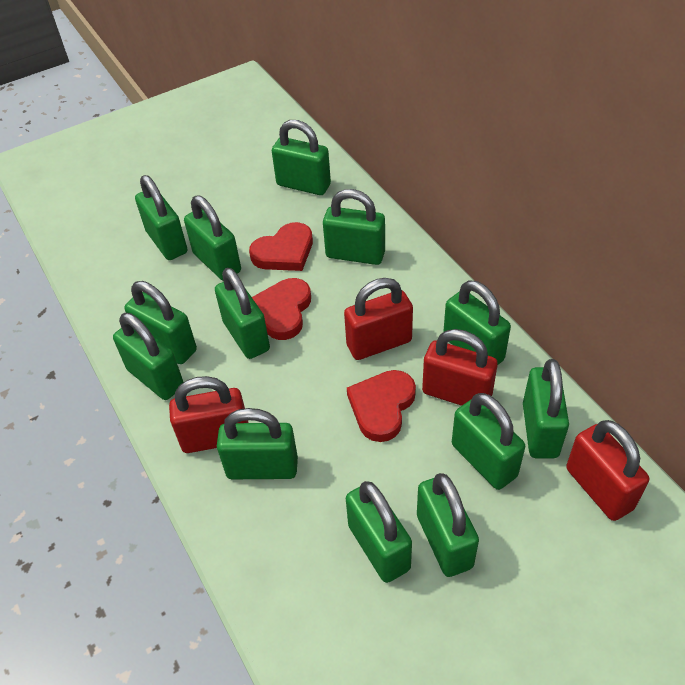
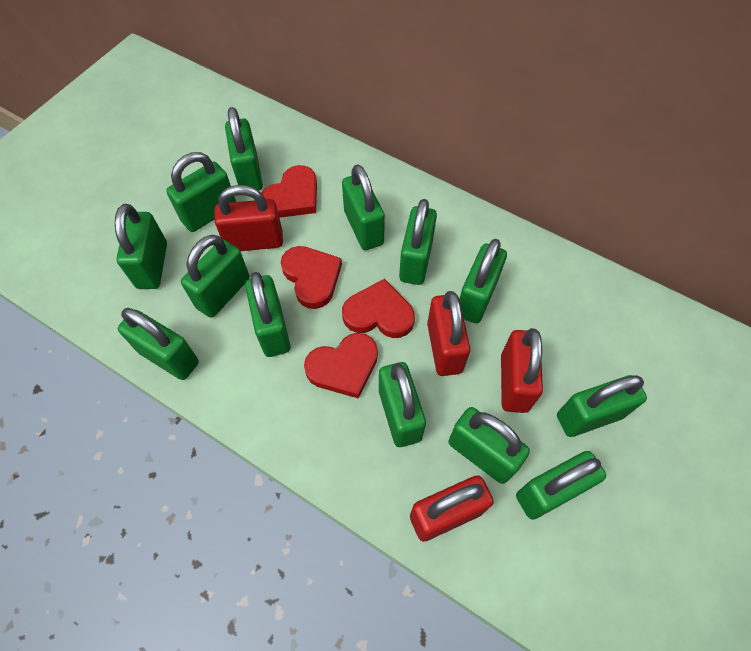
red heart: 3 -> 4

